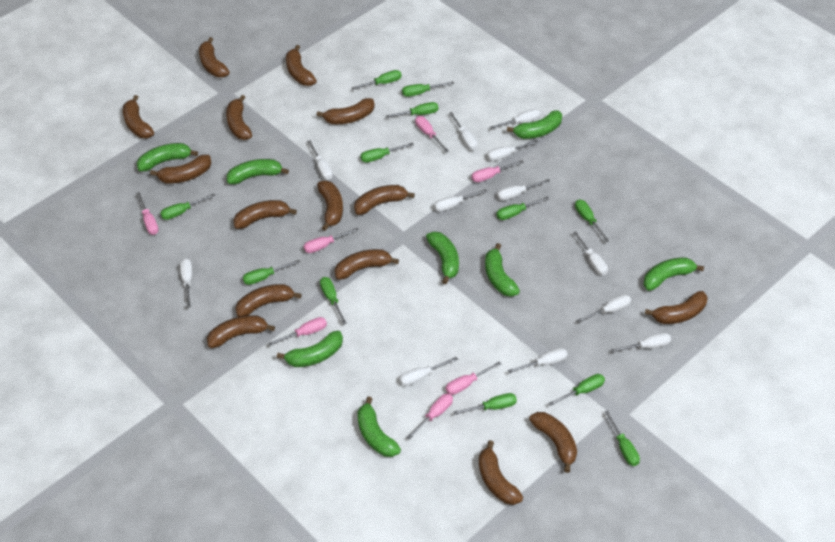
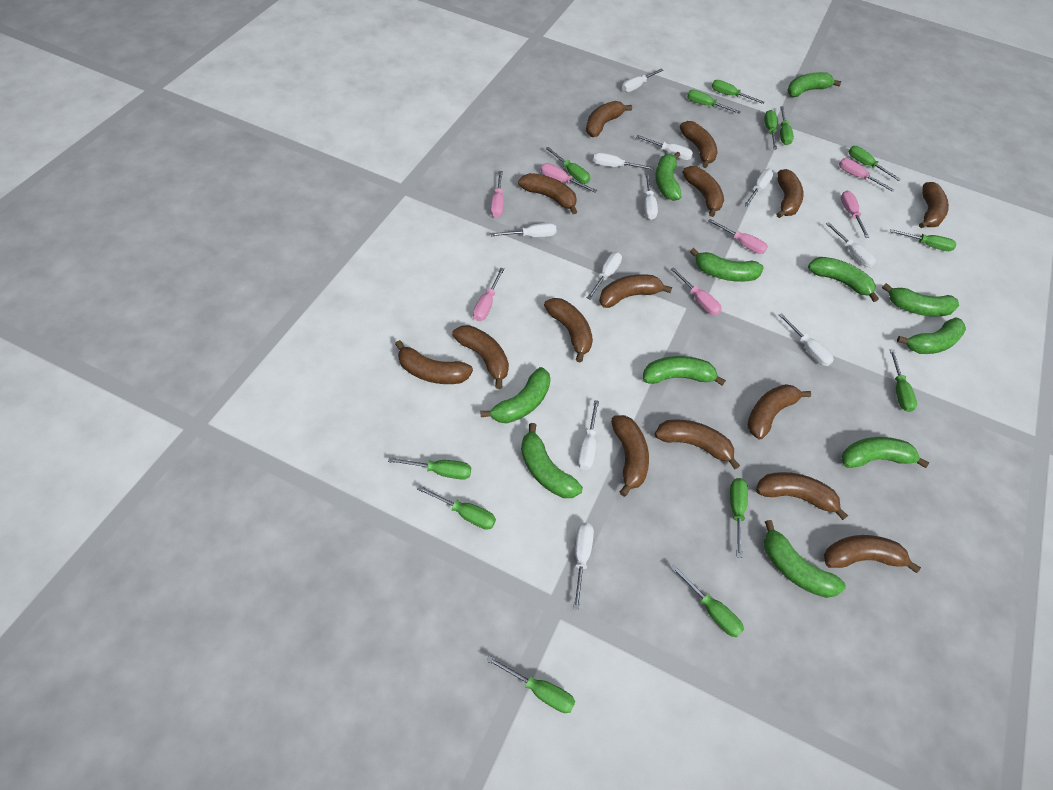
green banana: 8 -> 11
green screwdriver: 12 -> 13
white screwdriver: 12 -> 11

